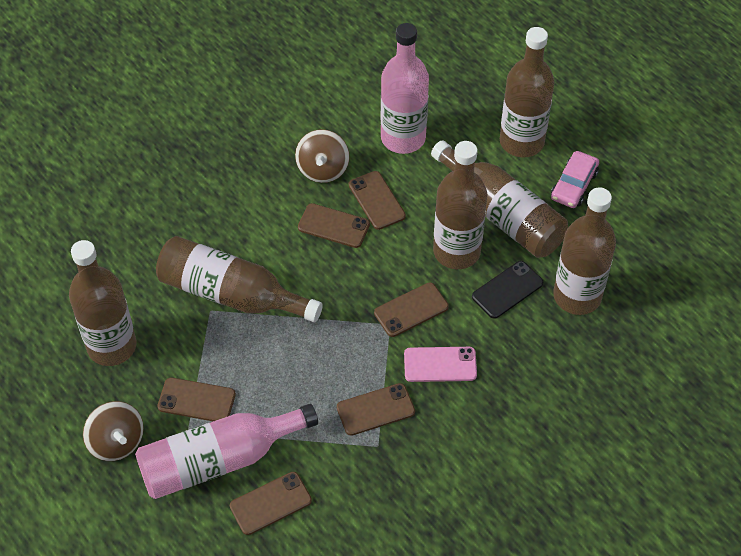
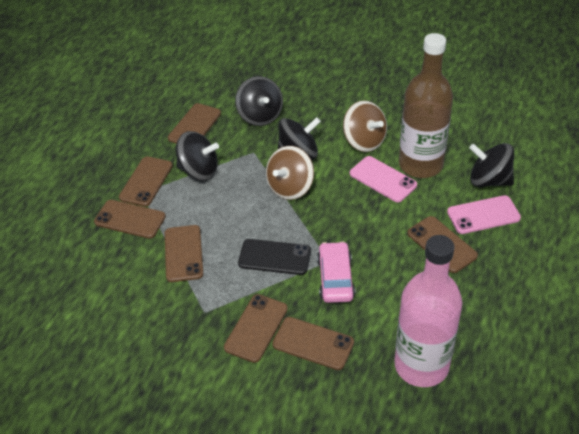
black spinning top: 0 -> 4
brown bottle: 6 -> 1
brown phone: 6 -> 7
pink bottle: 2 -> 1
pink phone: 1 -> 2

